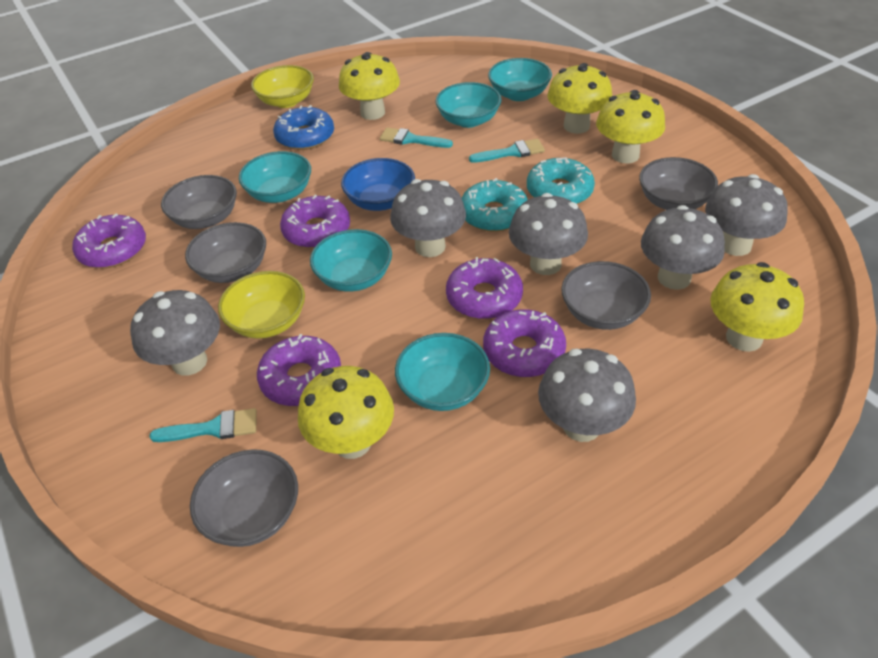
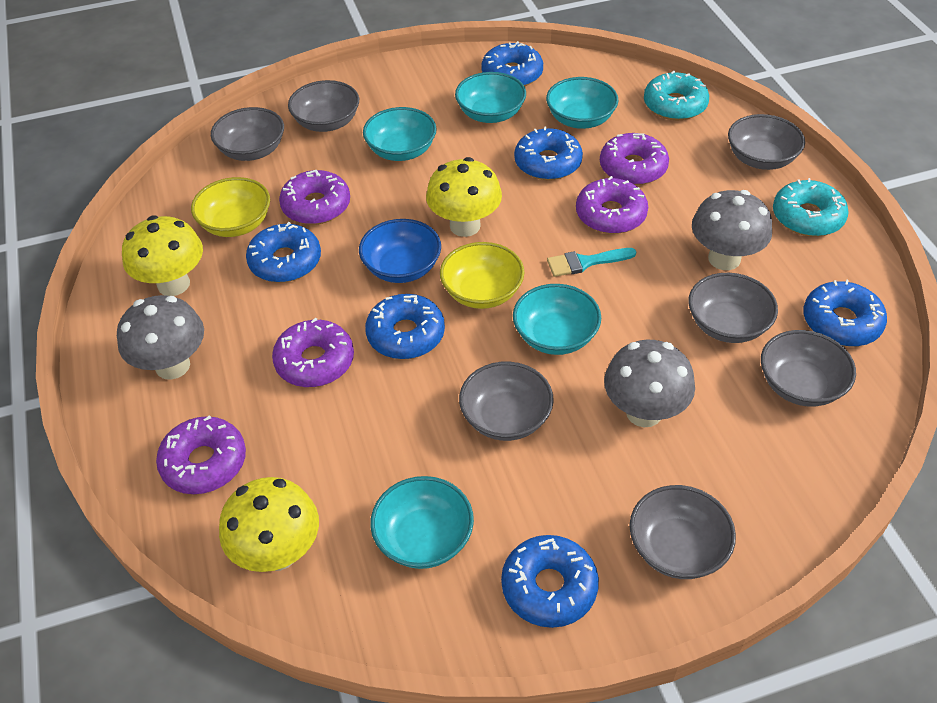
blue donut: 1 -> 6
grey bowl: 5 -> 7
grey mushroom: 6 -> 3
turquoise brush: 3 -> 1
yellow mushroom: 5 -> 3

